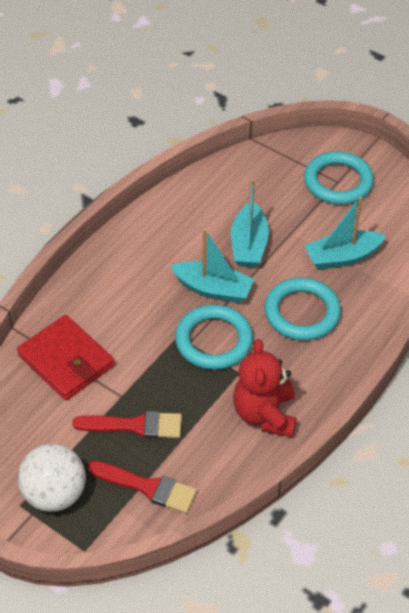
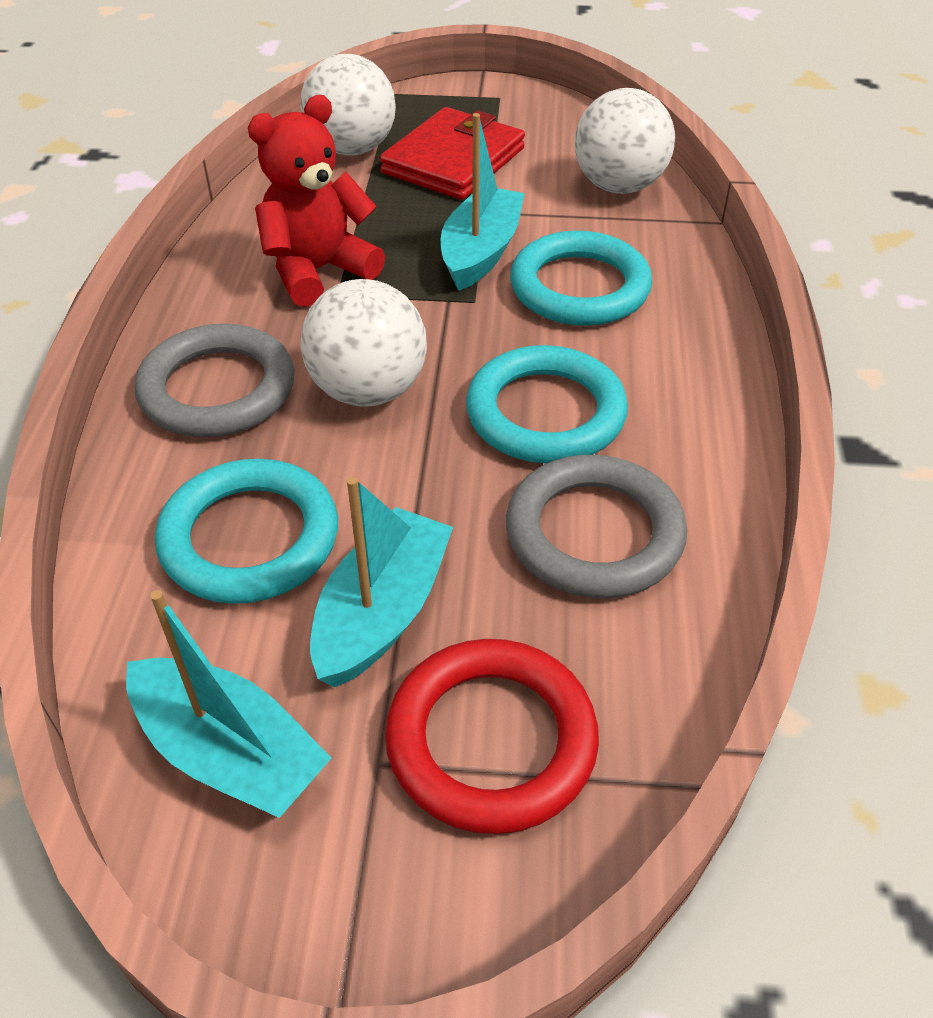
grey ring: 0 -> 2
red brush: 2 -> 0
red ring: 0 -> 1
white ball: 1 -> 3

